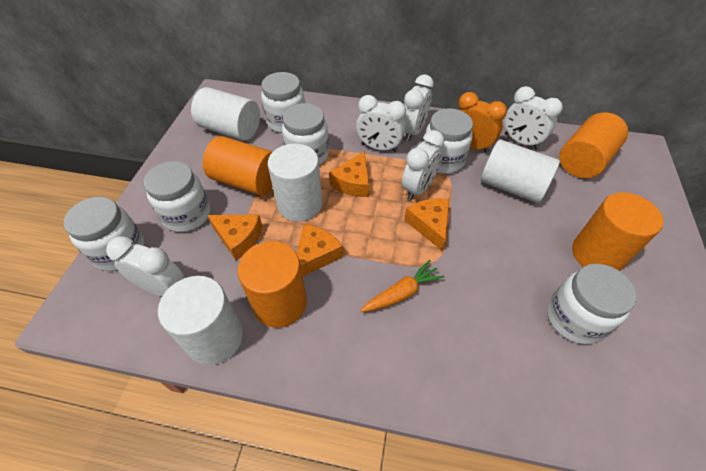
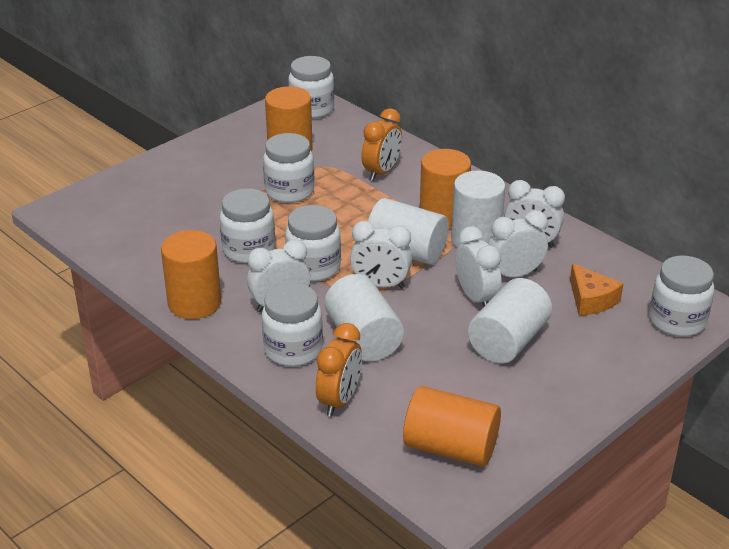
orange carrot: 1 -> 0
orange cheese: 4 -> 1
orange clock: 1 -> 2

